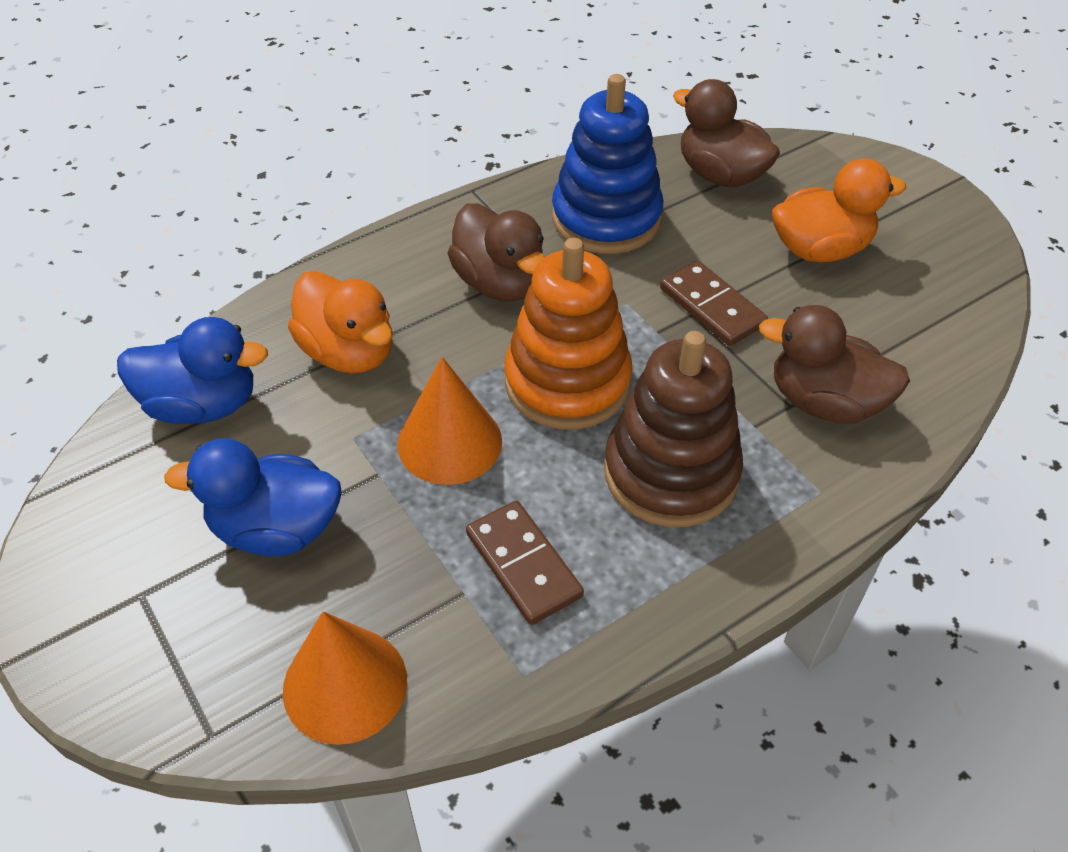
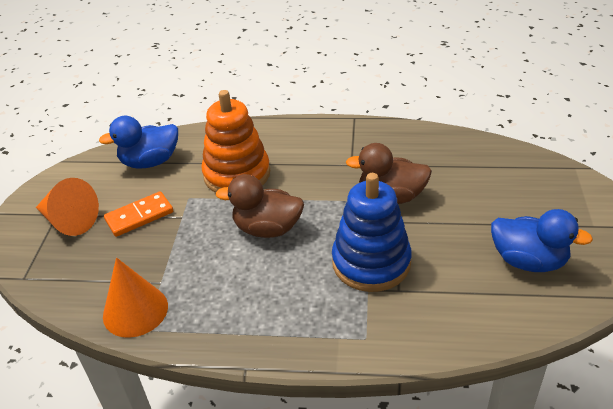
brown domino: 2 -> 0
brown duck: 3 -> 2
brown stacking toy: 1 -> 0
orange domino: 0 -> 1
orange duck: 2 -> 0

